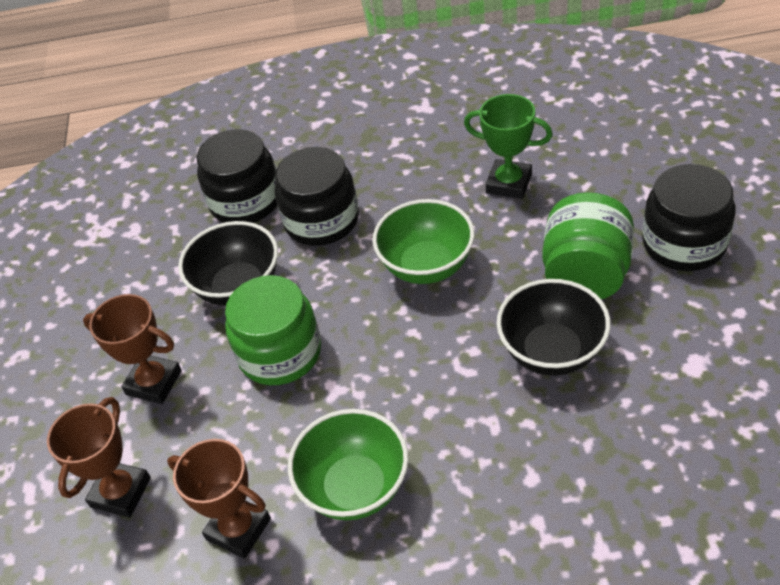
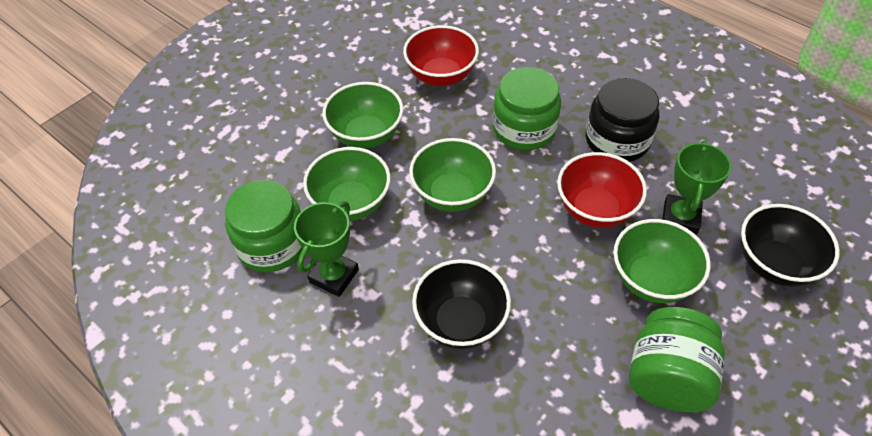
black jar: 3 -> 1
brown trophy: 3 -> 0
green bowl: 2 -> 4
green jar: 2 -> 3
green trophy: 1 -> 2
red bowl: 0 -> 2

